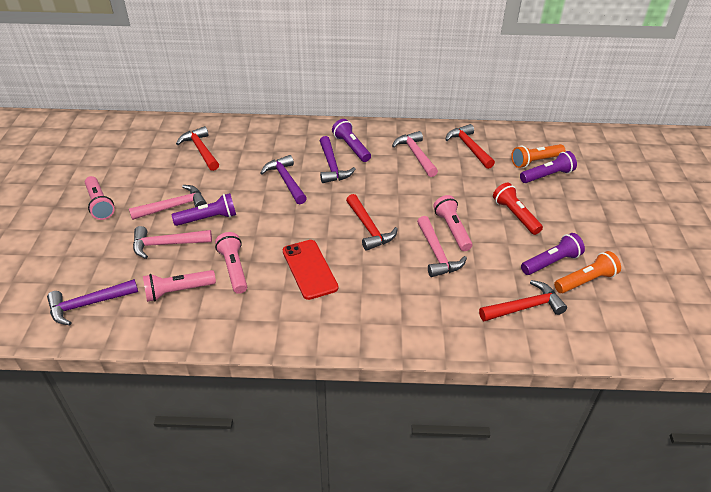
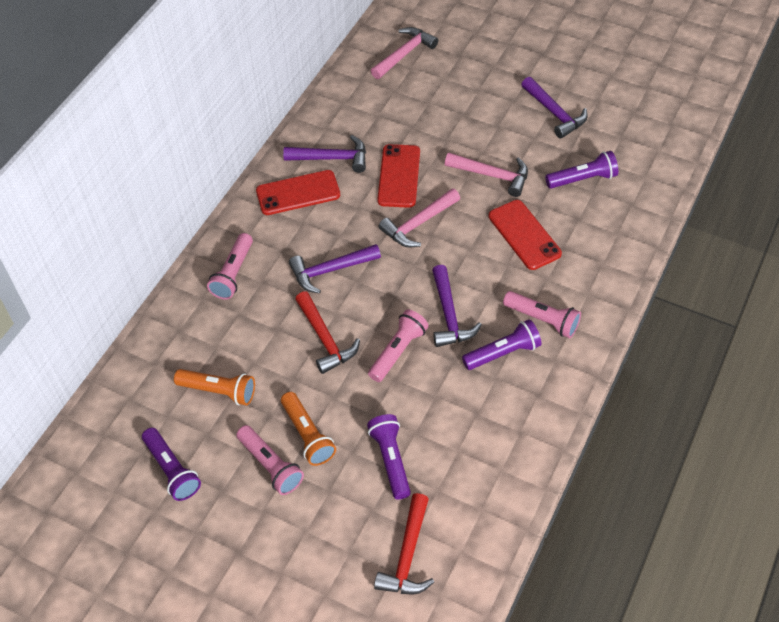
pink hammer: 4 -> 3
purple hammer: 3 -> 4
red flashlight: 1 -> 0
red hammer: 4 -> 2
red phone: 1 -> 3

